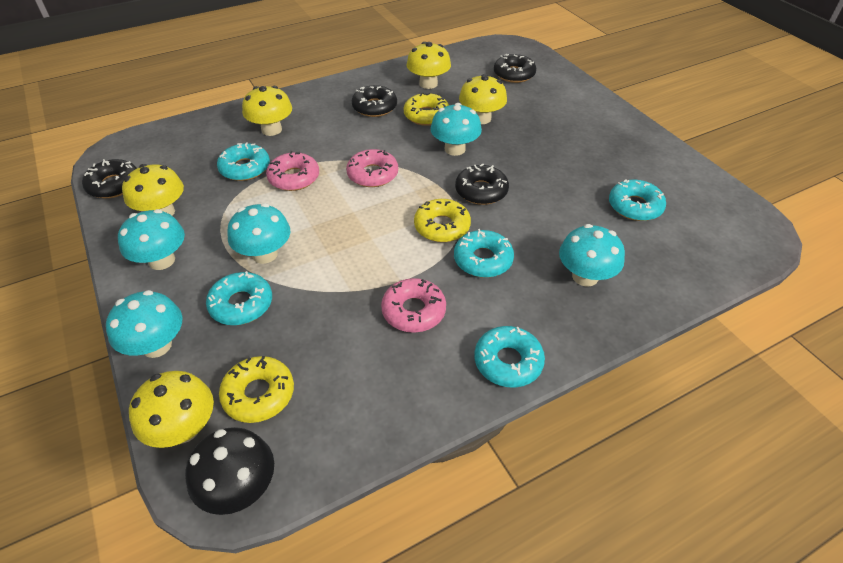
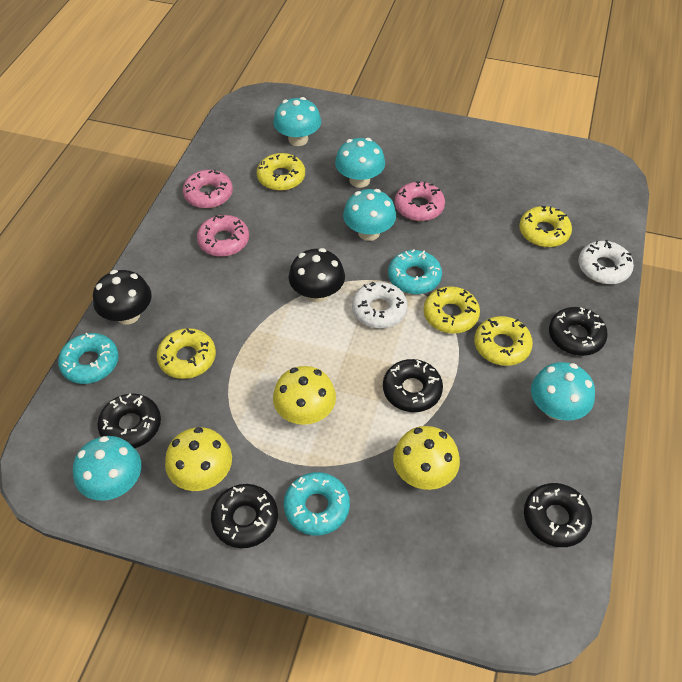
black donut: 4 -> 5
black mushroom: 1 -> 2
turquoise donut: 5 -> 3
white donut: 0 -> 2
yellow donut: 3 -> 5
yellow mushroom: 5 -> 3

